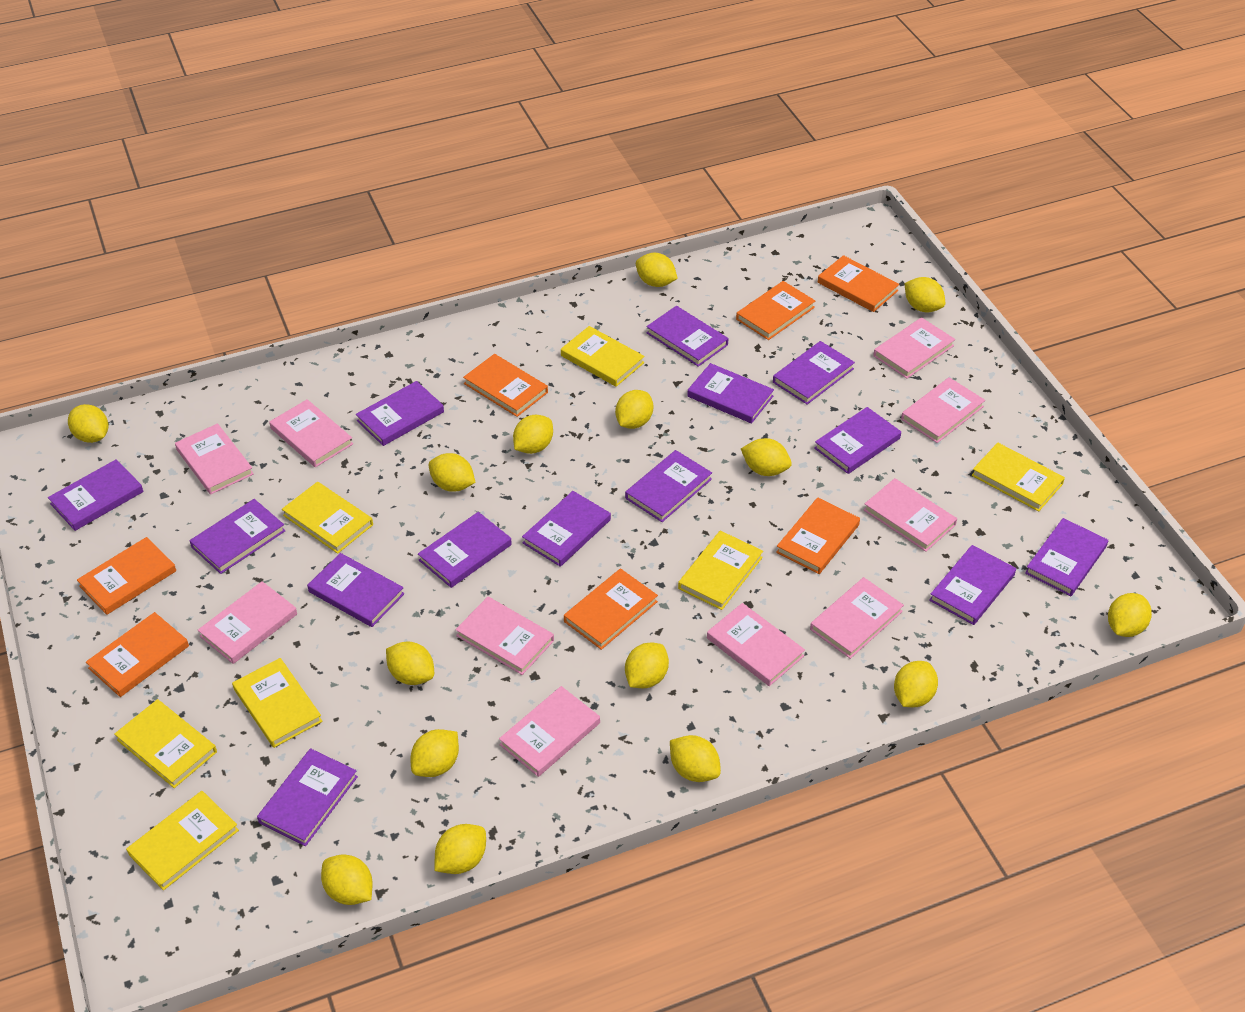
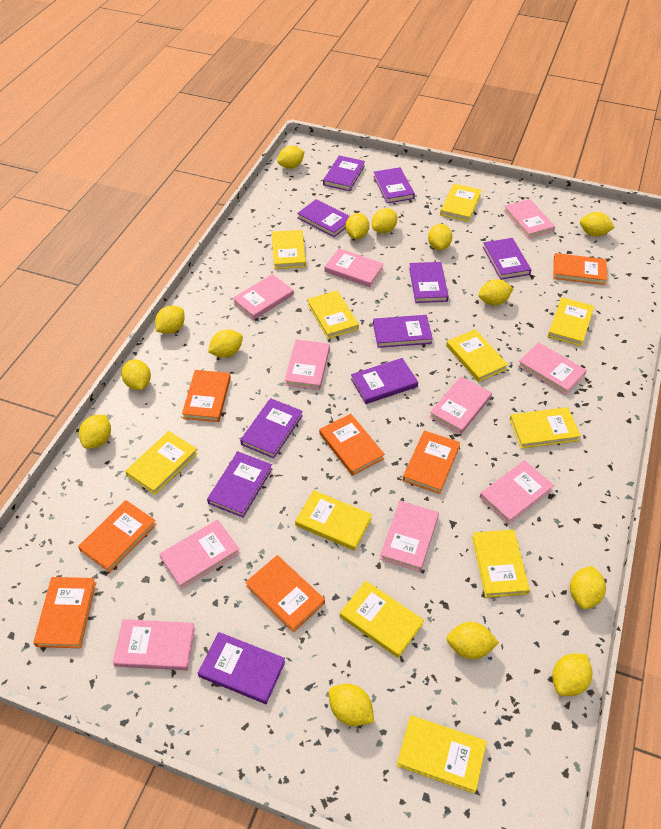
purple book: 14 -> 10
yellow book: 7 -> 11
yellow lemon: 15 -> 14

